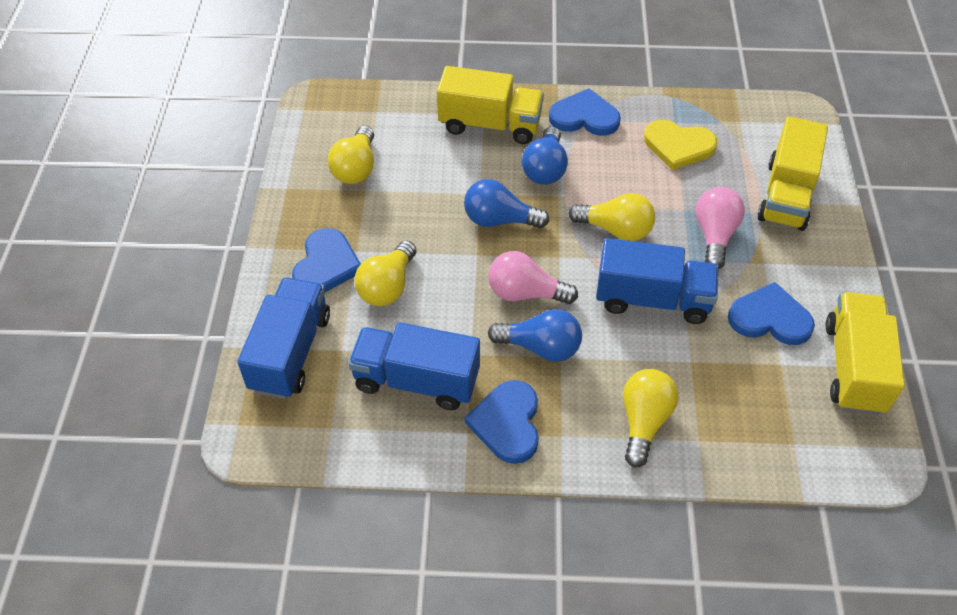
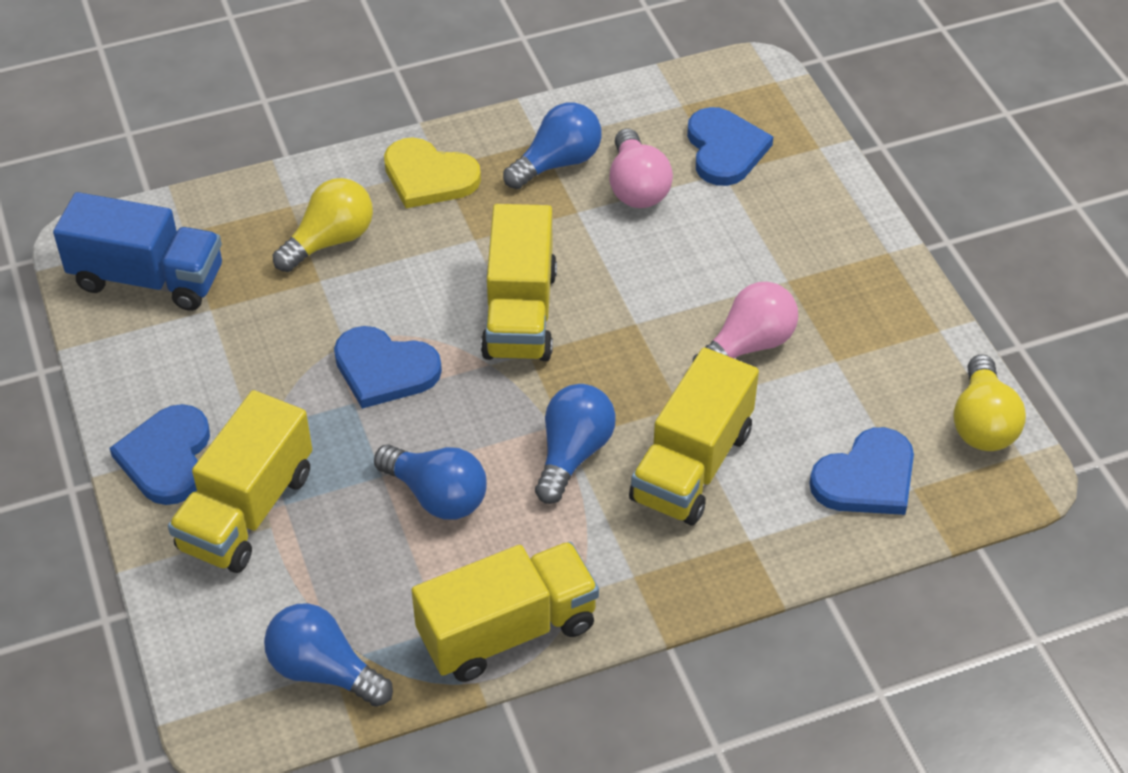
blue light bulb: 3 -> 4
blue truck: 3 -> 1
yellow light bulb: 4 -> 2
yellow truck: 3 -> 4

